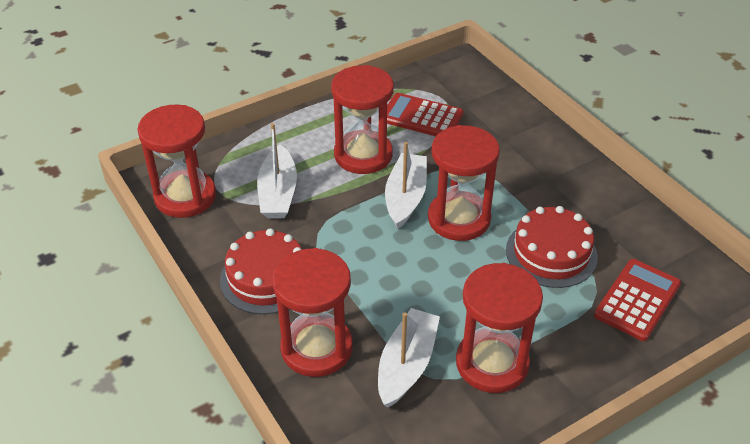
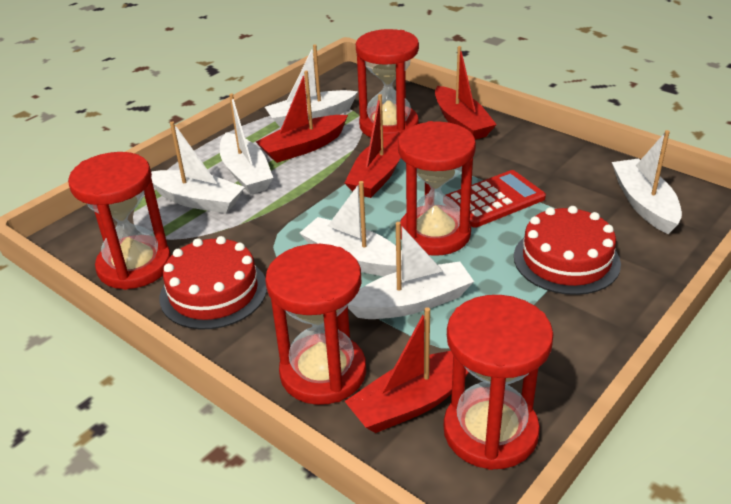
red boat: 0 -> 4
red calculator: 2 -> 1
white boat: 3 -> 6

